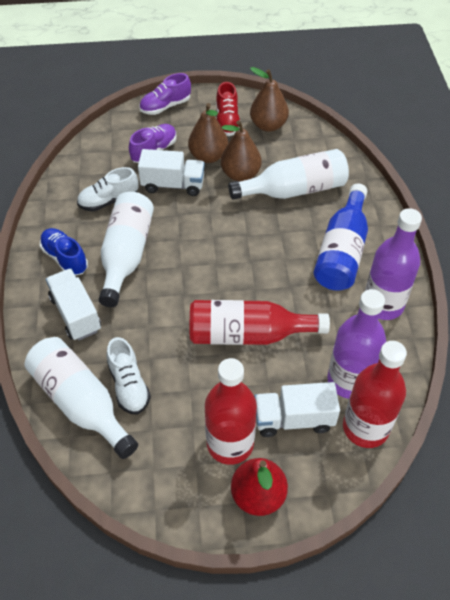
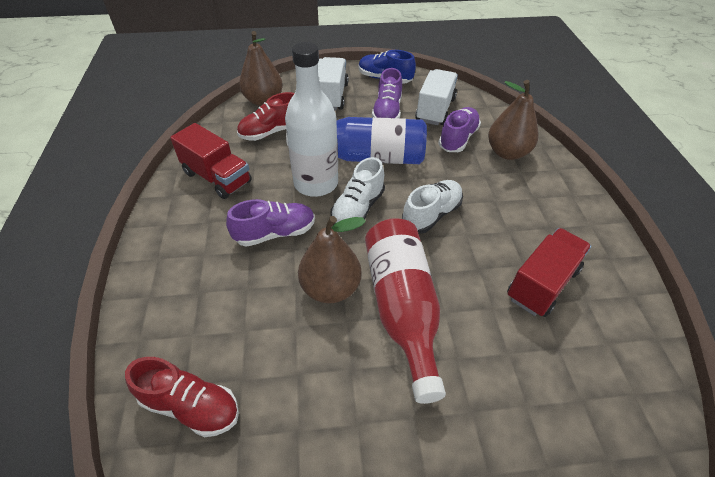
purple bottle: 2 -> 0
purple shoe: 2 -> 3
red bottle: 3 -> 1
red pear: 1 -> 0
red shoe: 1 -> 2
red truck: 0 -> 2
white bottle: 3 -> 1
white truck: 3 -> 2

